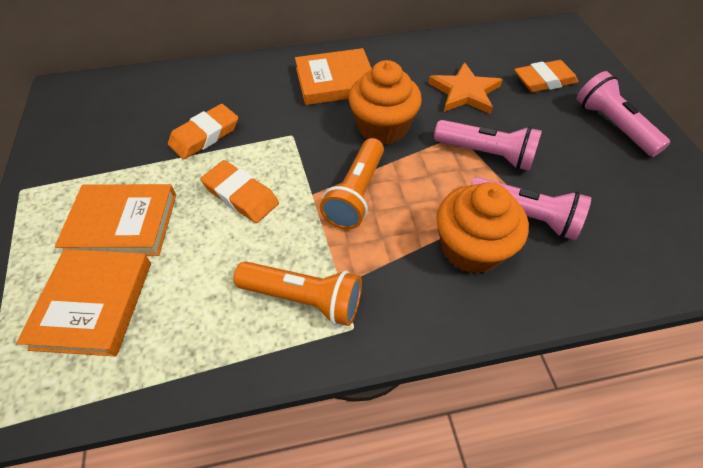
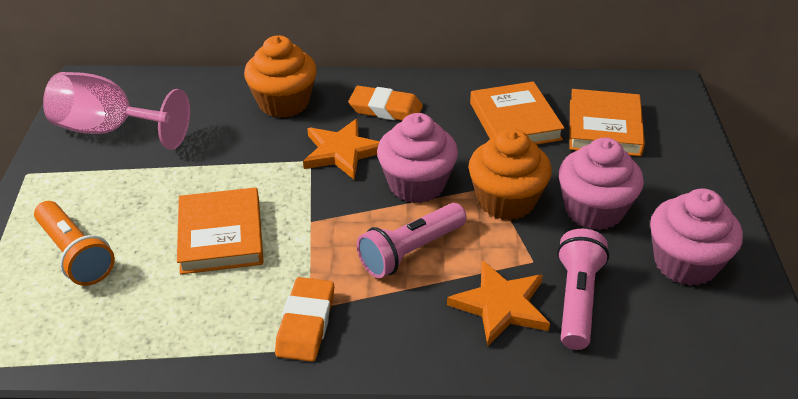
orange eraser: 3 -> 2
orange flashlight: 2 -> 1
orange star: 1 -> 2
pink cupcake: 0 -> 3
pink flashlight: 3 -> 2
pink goblet: 0 -> 1

